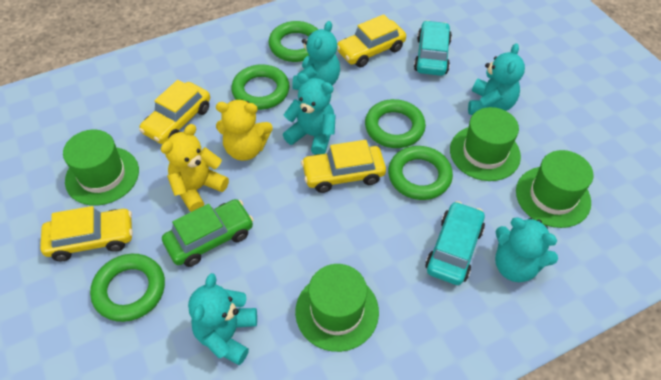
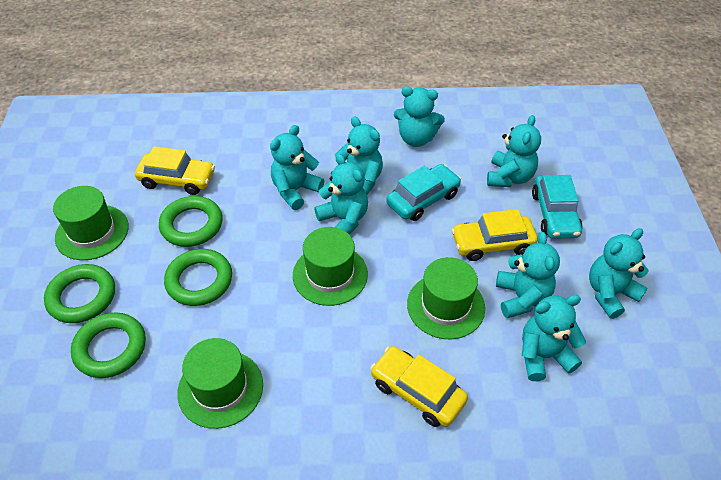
green car: 1 -> 0
green ring: 5 -> 4
turquoise teddy bear: 5 -> 8
yellow car: 4 -> 3
yellow teddy bear: 2 -> 0

